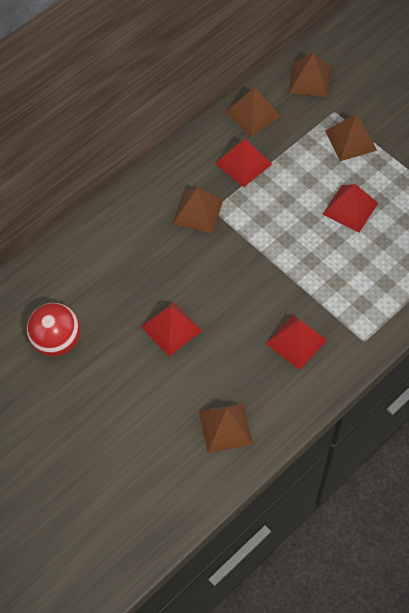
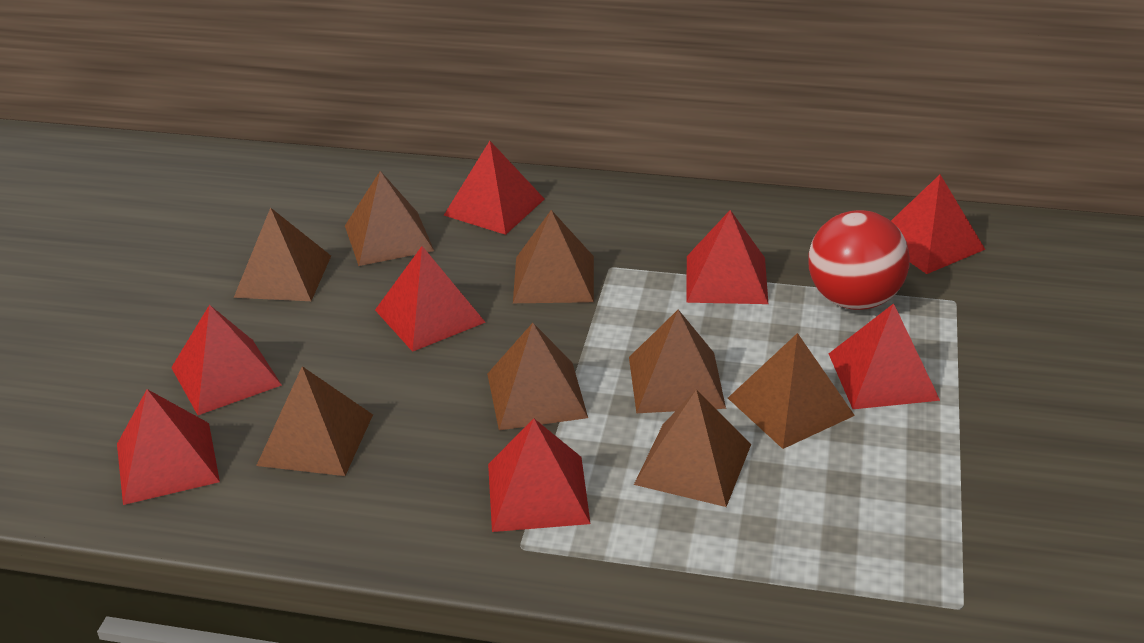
brown pyramid: 5 -> 8
red pyramid: 4 -> 8

